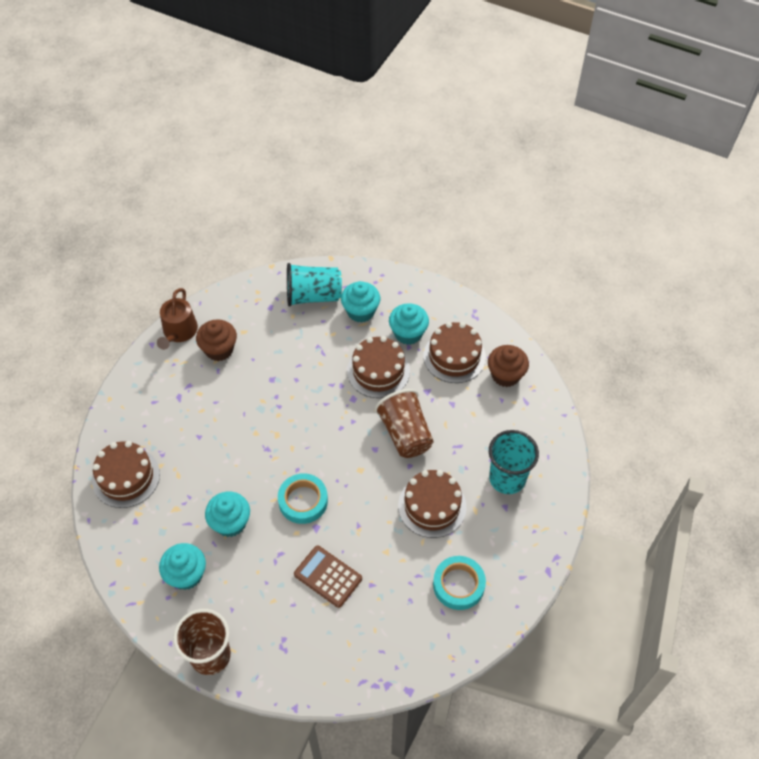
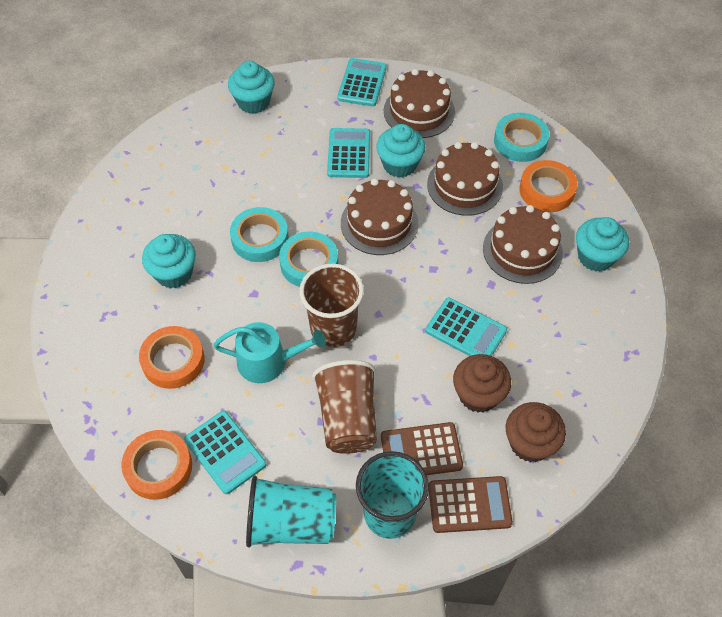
brown calculator: 1 -> 2
brown watering can: 1 -> 0
orange tape: 0 -> 3
turquoise calculator: 0 -> 4
turquoise tape: 2 -> 3
turquoise watering can: 0 -> 1

